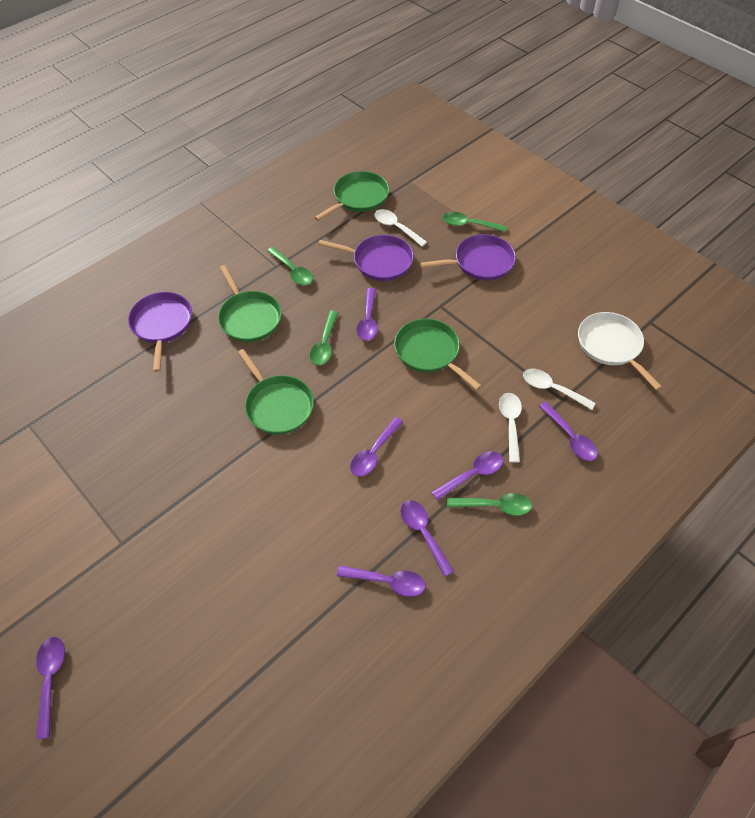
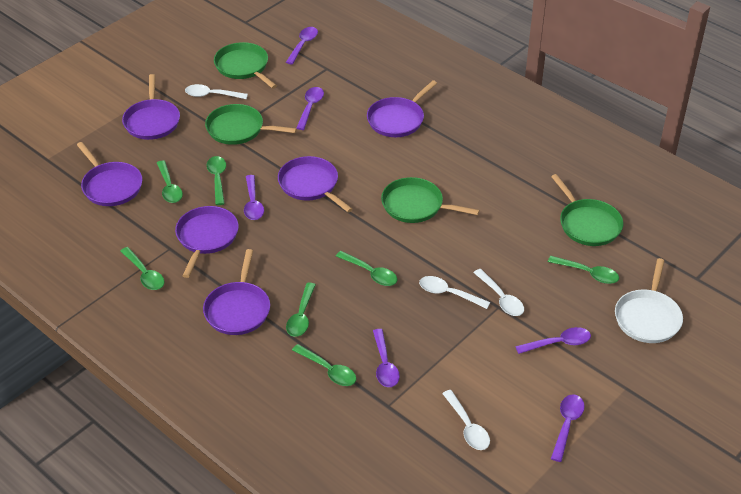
green spoon: 4 -> 7
purple pan: 3 -> 6
purple spoon: 7 -> 6
white spoon: 3 -> 4

